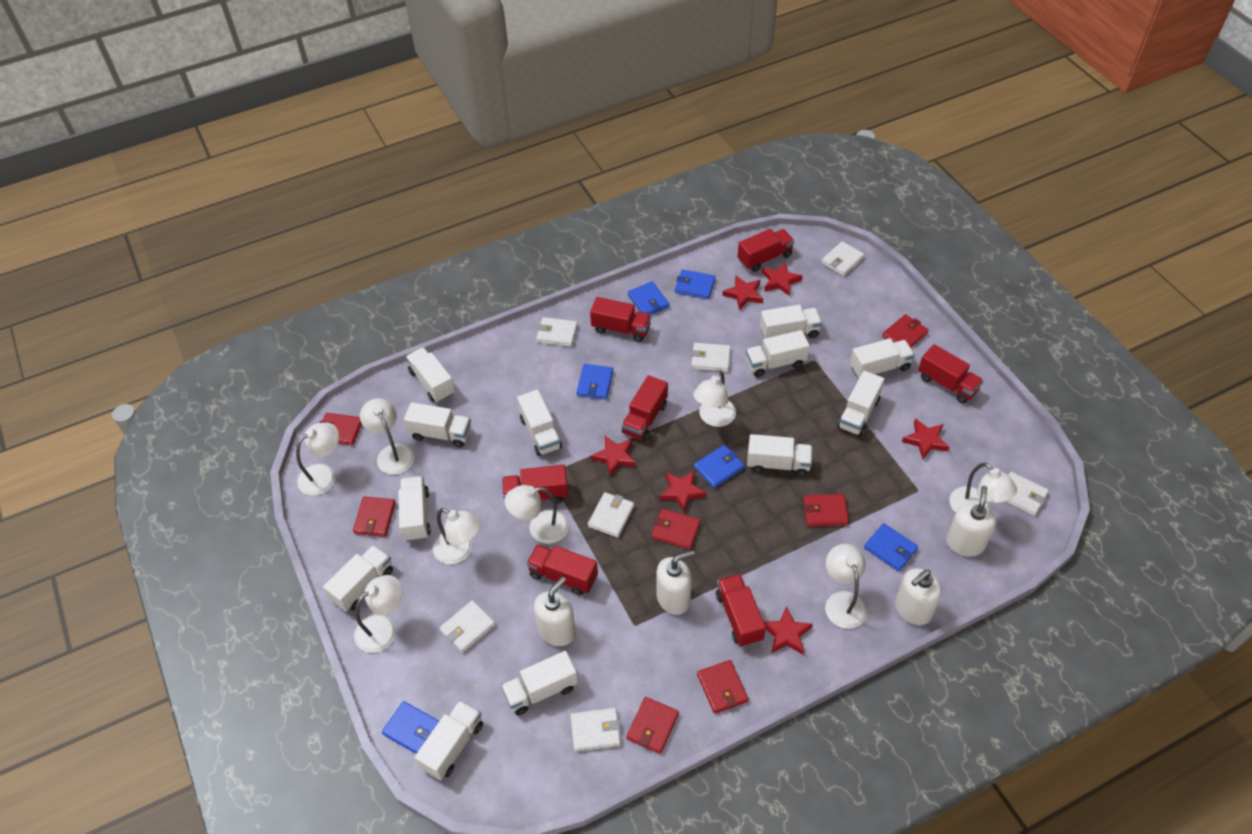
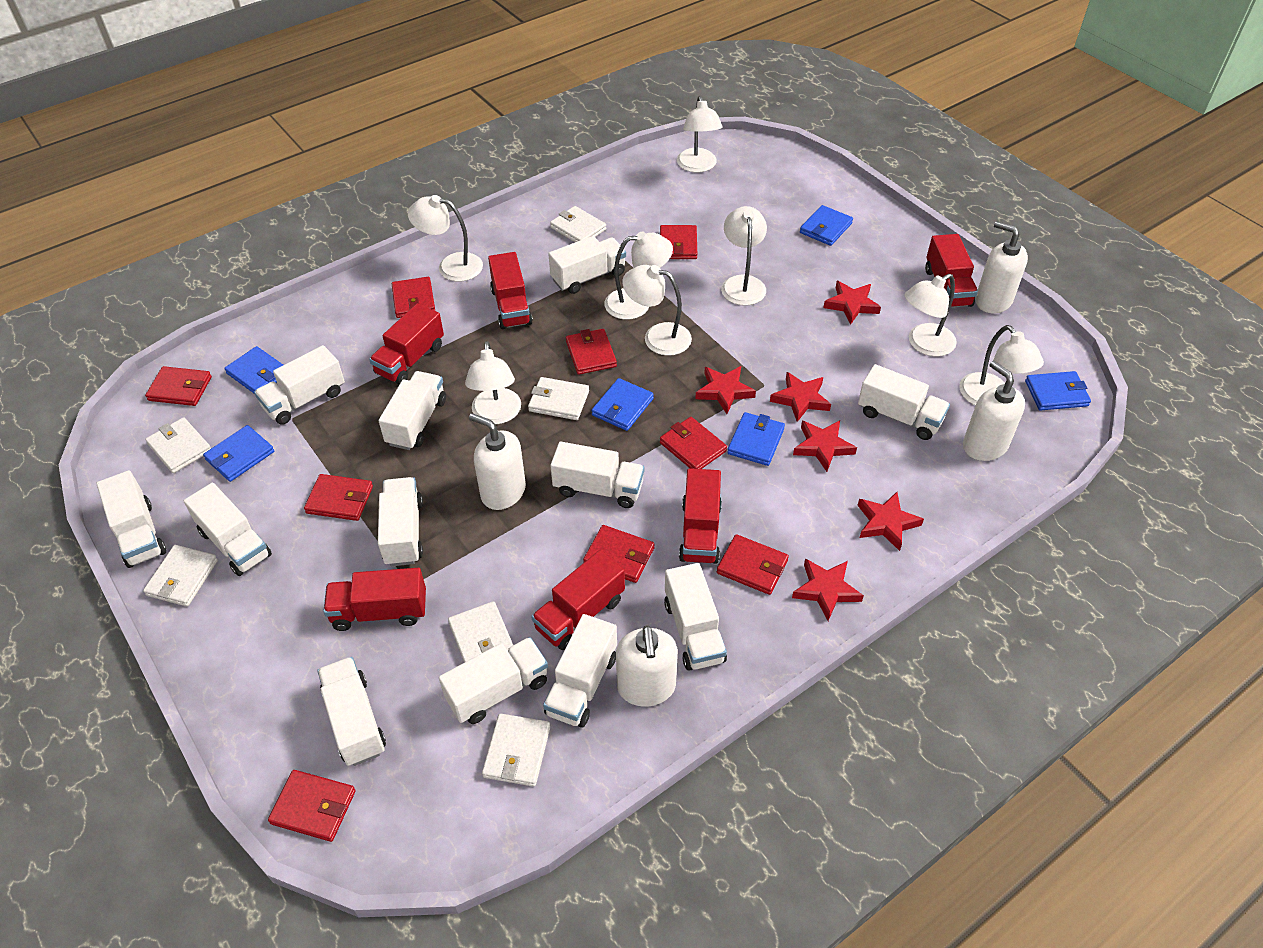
red truck: 7 -> 6
red wallet: 7 -> 9
white wallet: 7 -> 6

